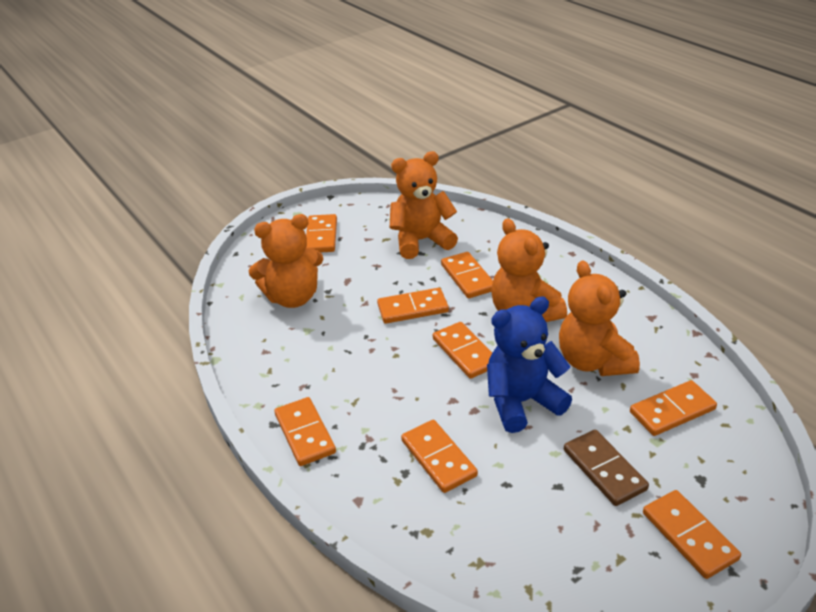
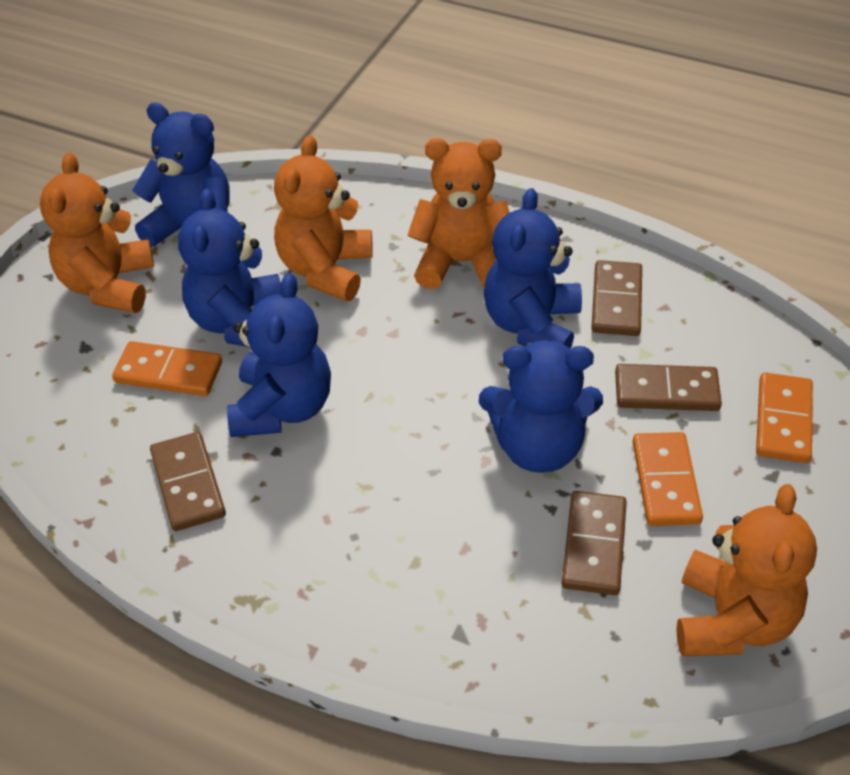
blue teddy bear: 1 -> 5
brown domino: 1 -> 4
orange domino: 8 -> 3

